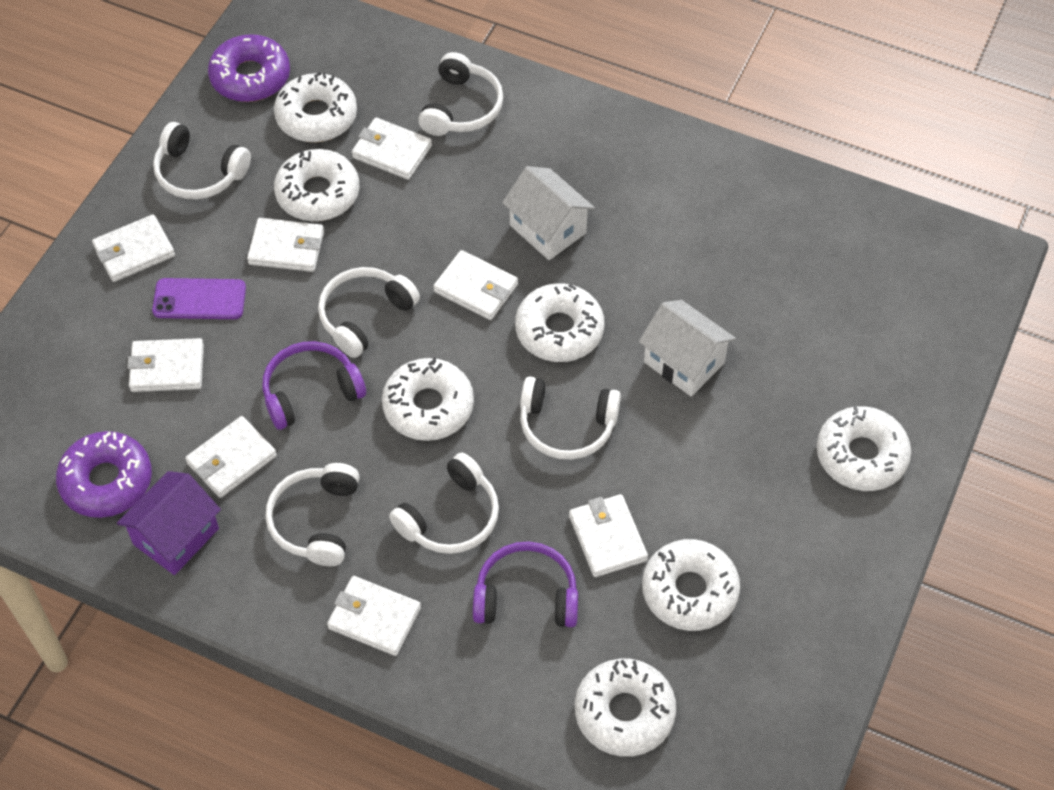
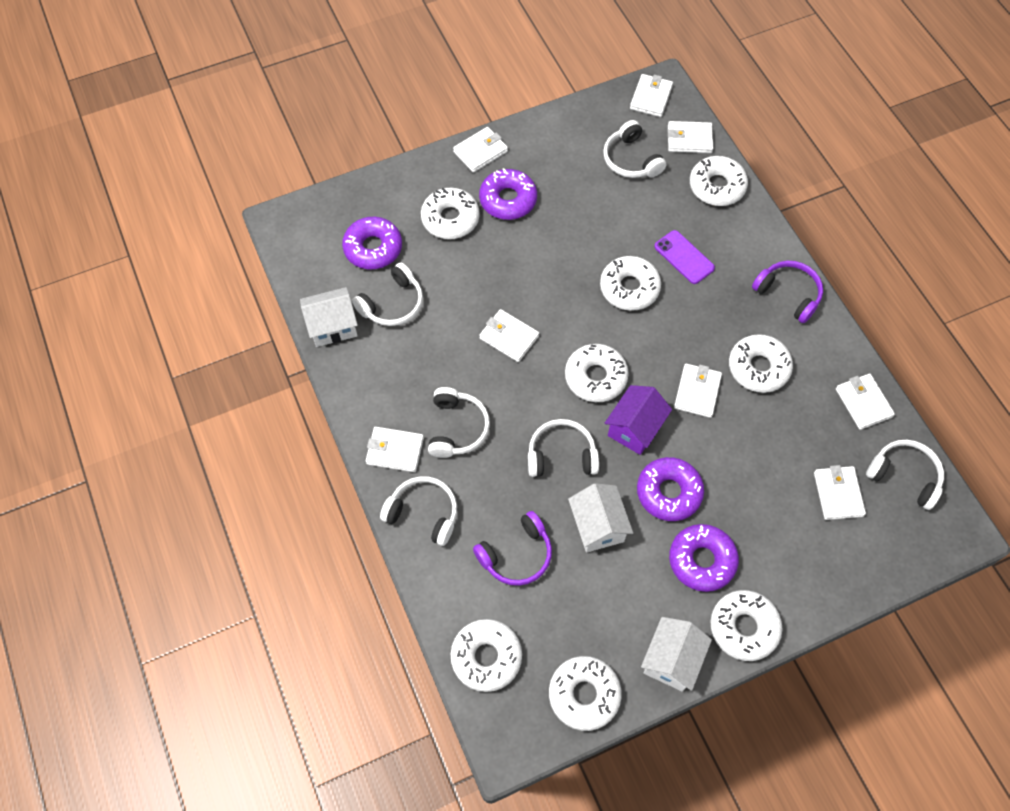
purple donut: 2 -> 4
white donut: 7 -> 8
white house: 2 -> 3

